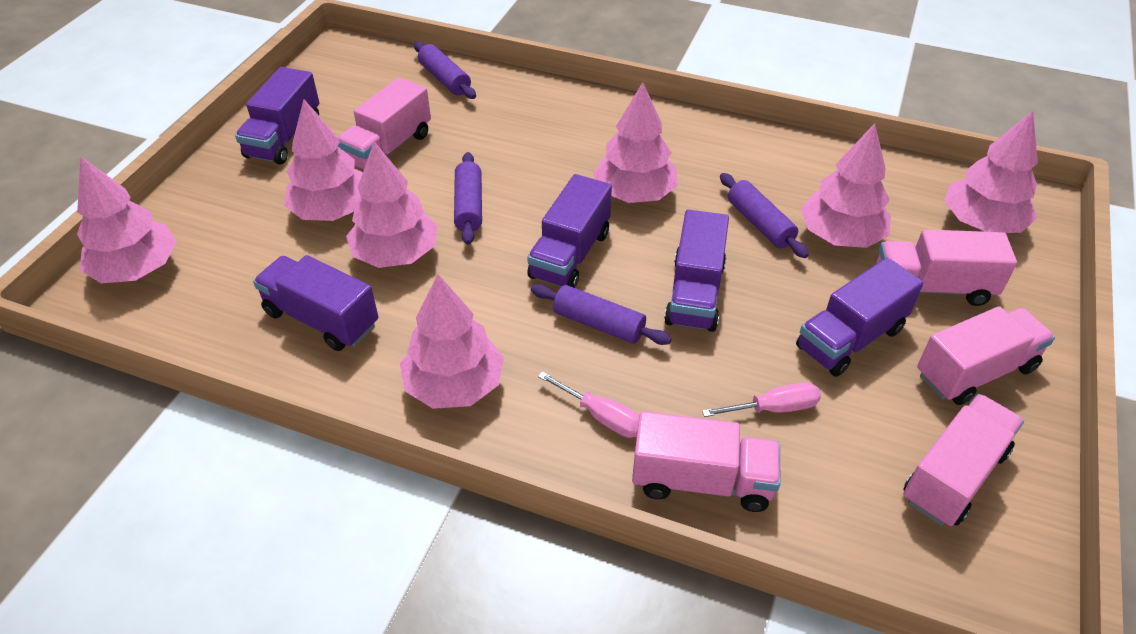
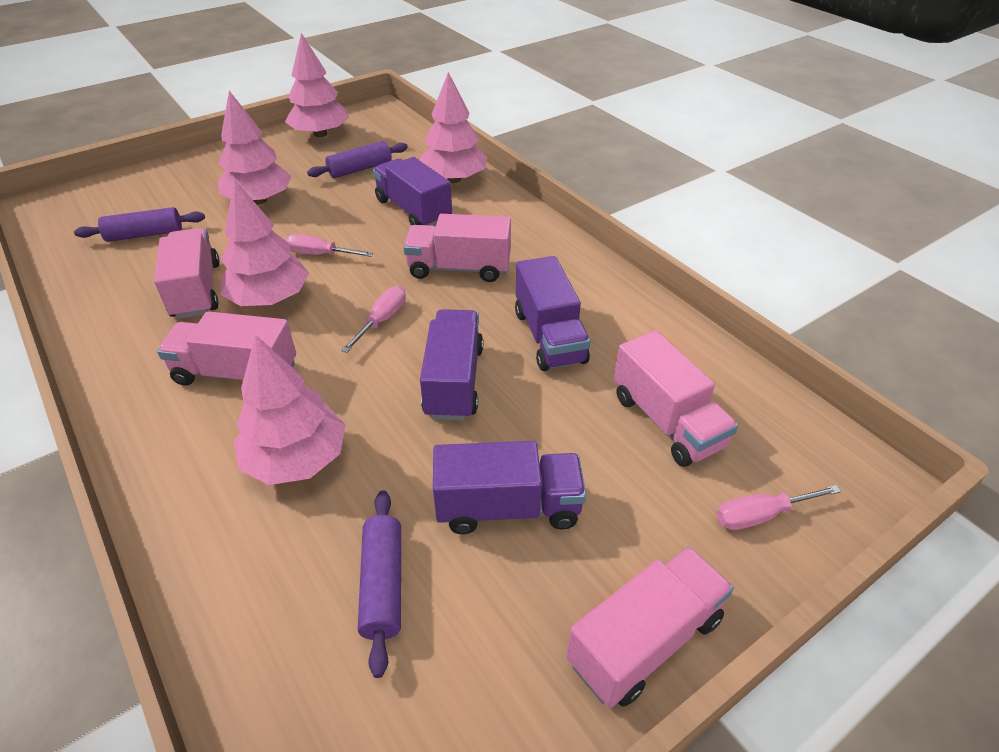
pink screwdriver: 2 -> 3
pink tree: 7 -> 5
purple rolling pin: 4 -> 3
purple truck: 5 -> 4

